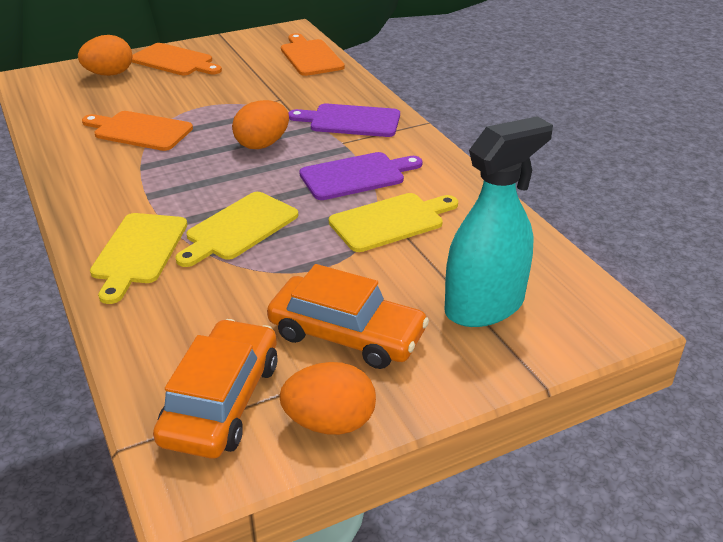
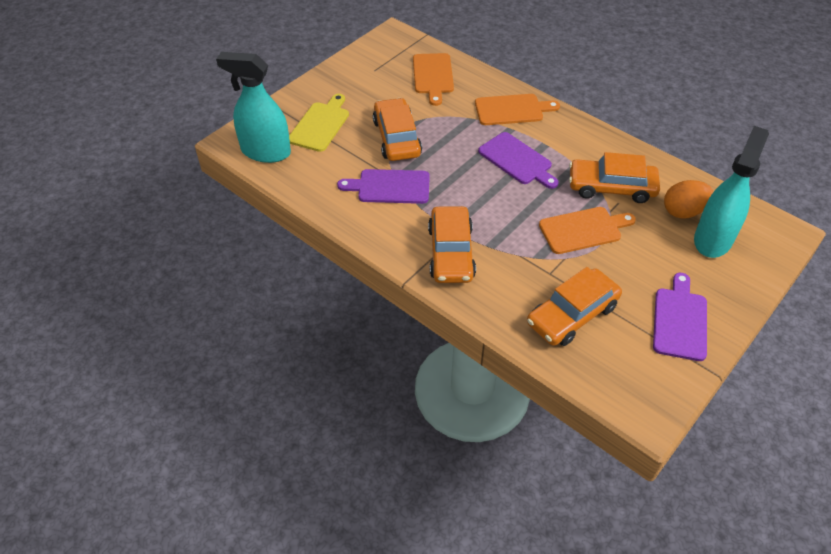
orange car: 2 -> 4
orange egg: 3 -> 1
purple cutting board: 2 -> 3
turquoise spray bottle: 1 -> 2
yellow cutting board: 3 -> 1

